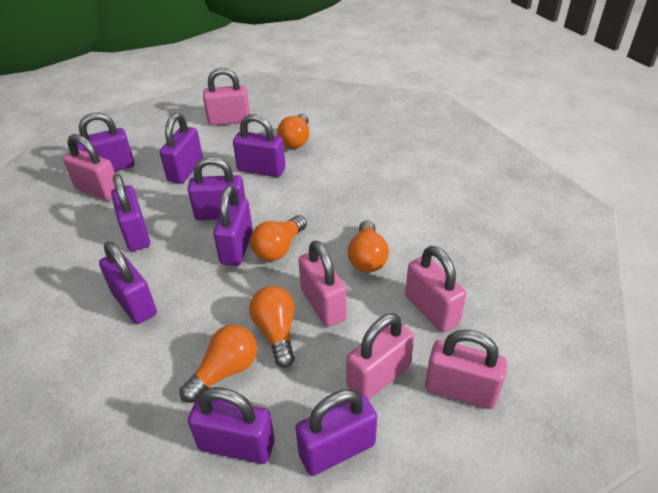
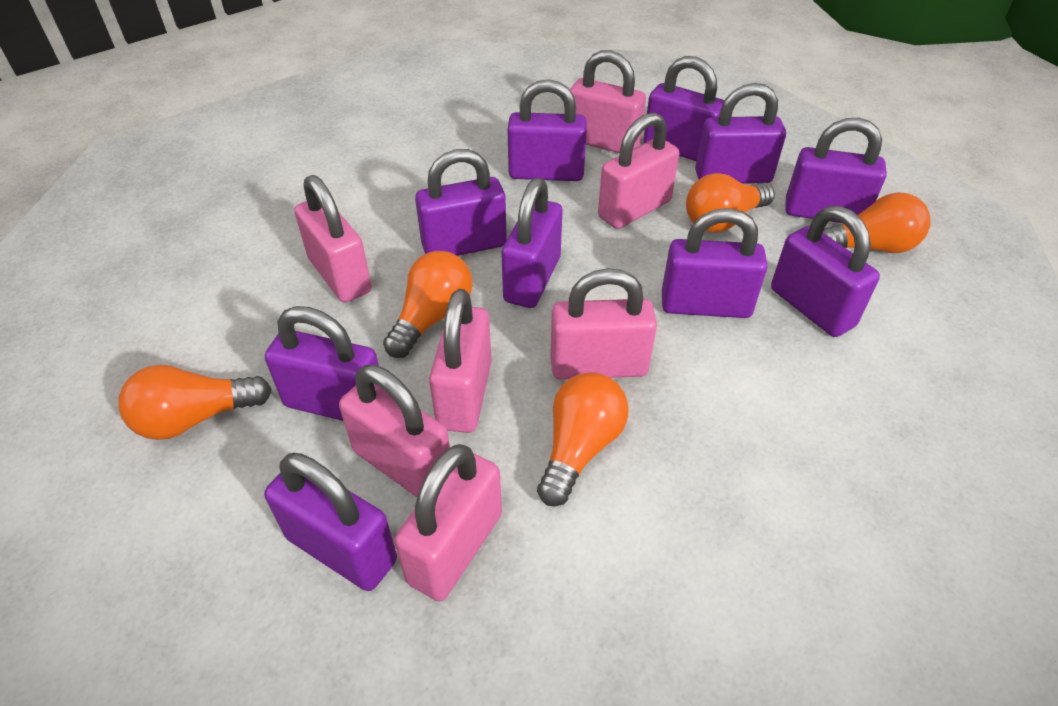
pink padlock: 6 -> 7
purple padlock: 9 -> 10

